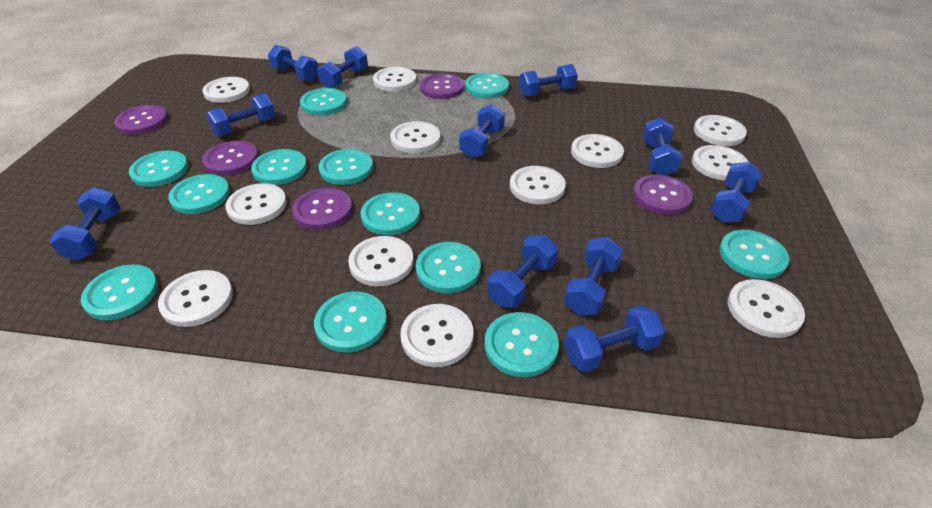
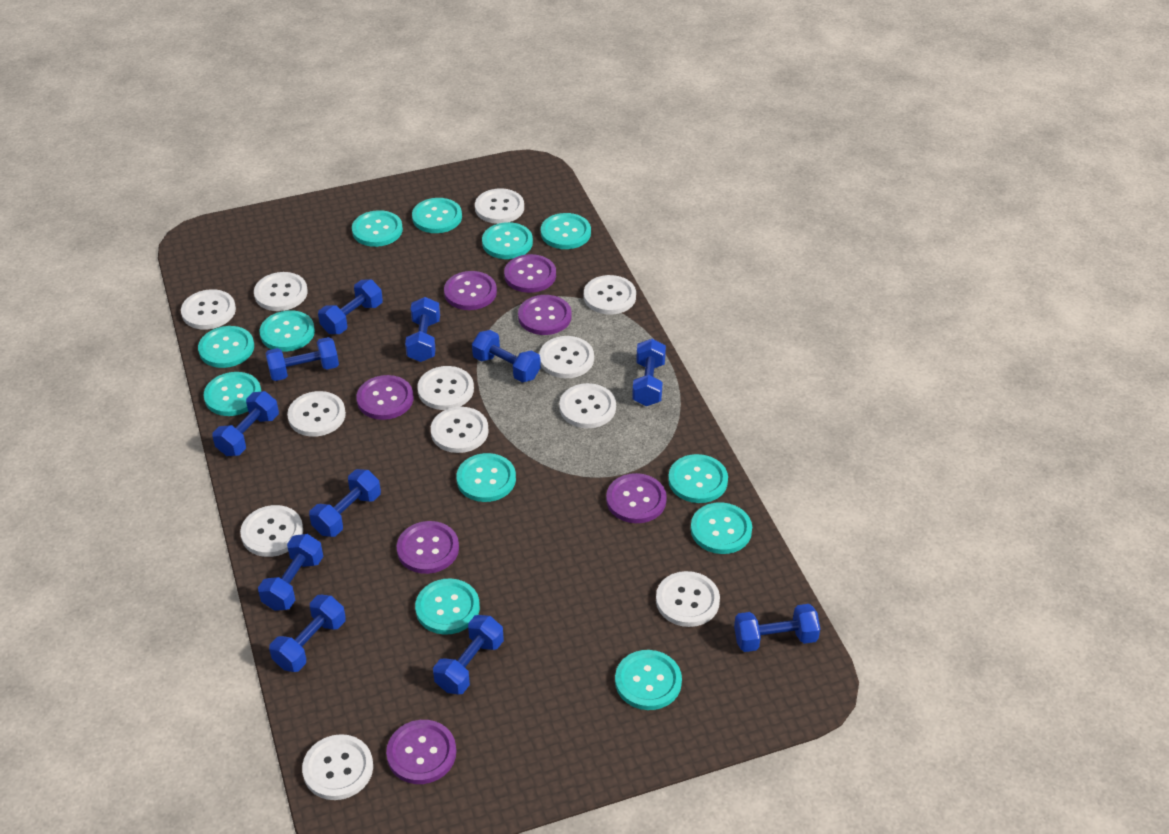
purple button: 5 -> 7

